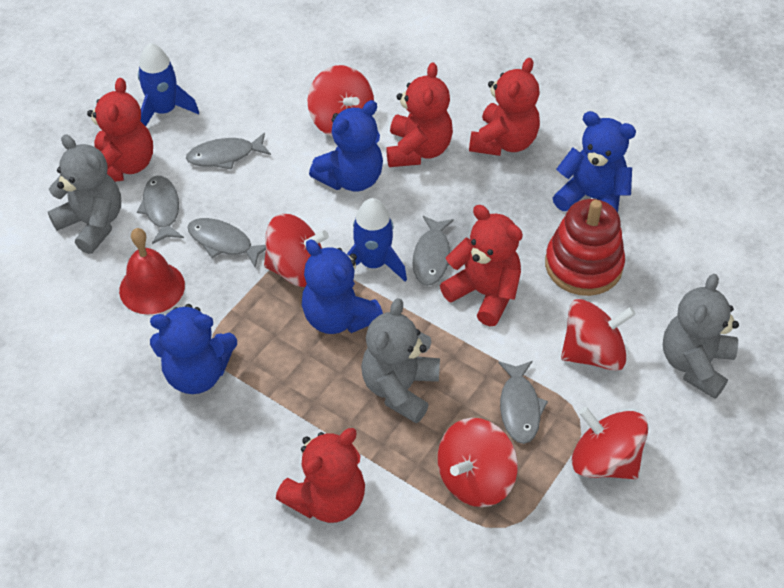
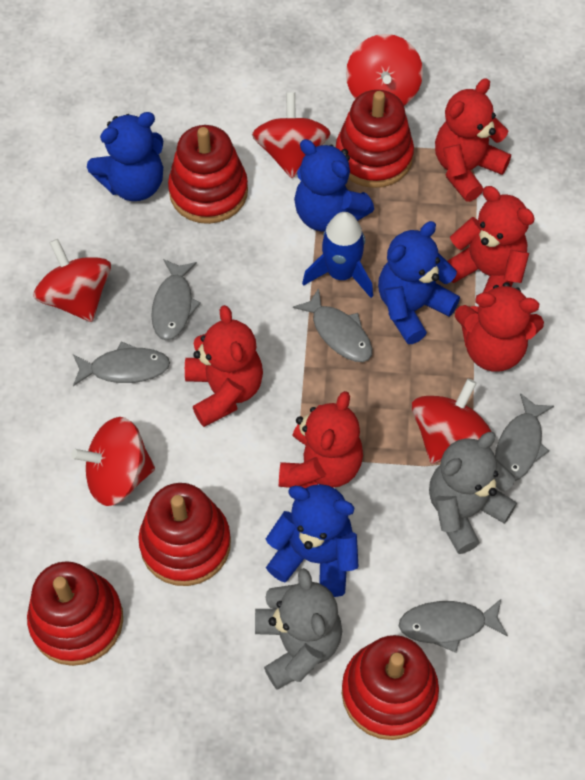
blue rocket: 2 -> 1
grey teddy bear: 3 -> 2
red bell: 1 -> 0
red stacking toy: 1 -> 5

